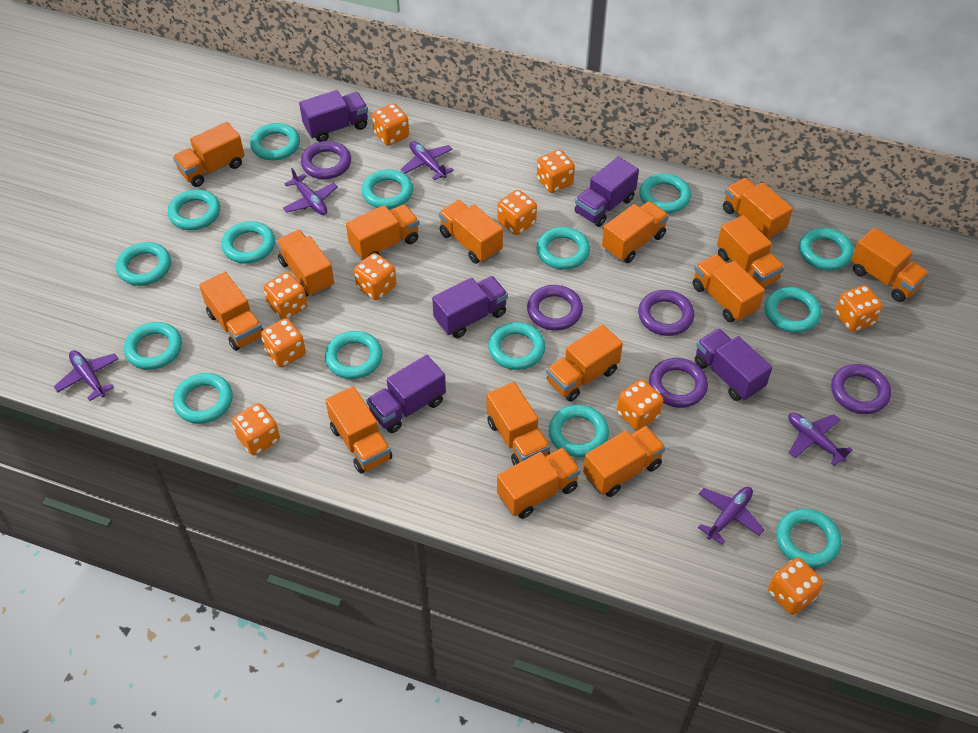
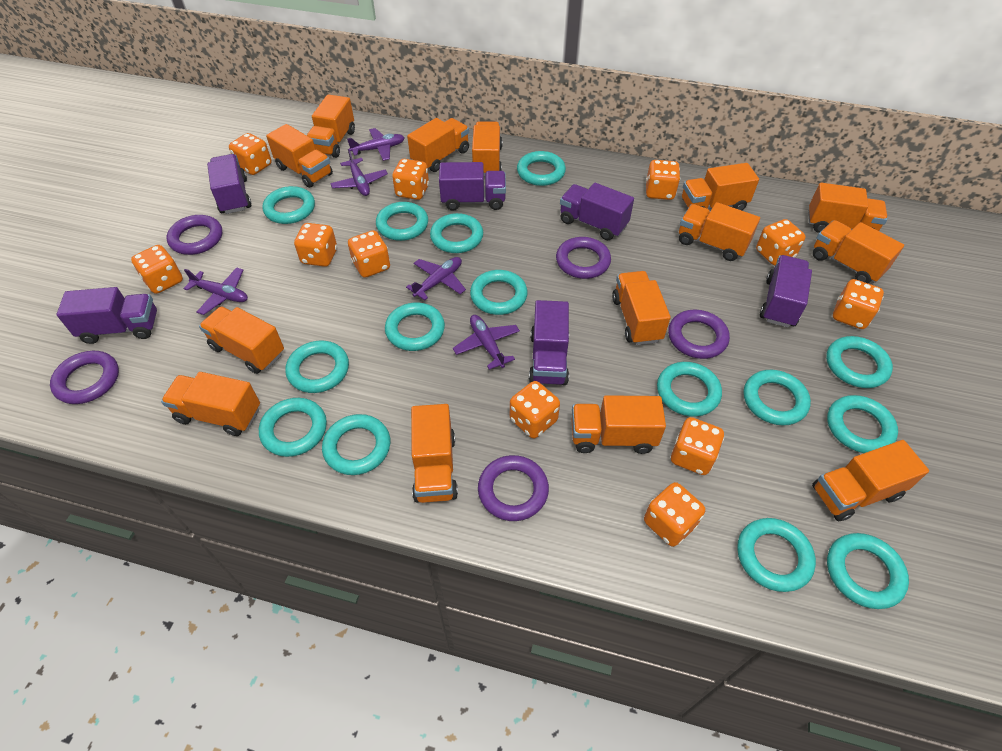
orange dice: 10 -> 11
orange truck: 15 -> 14
purple truck: 5 -> 6

